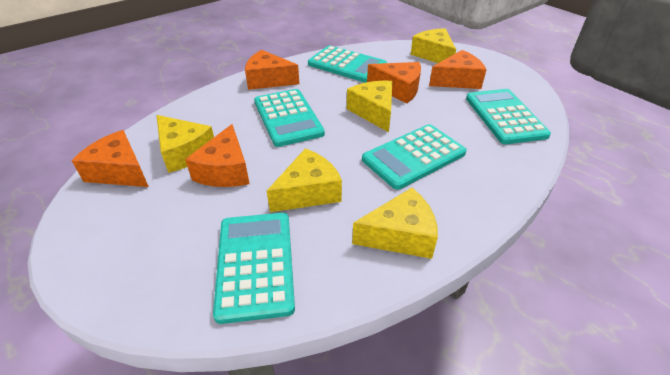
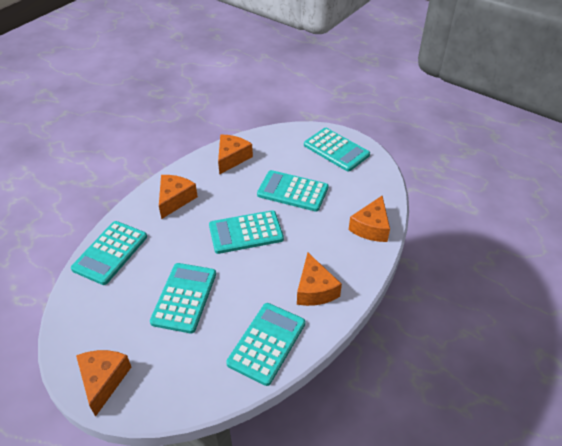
turquoise calculator: 5 -> 6
yellow cheese: 5 -> 0

